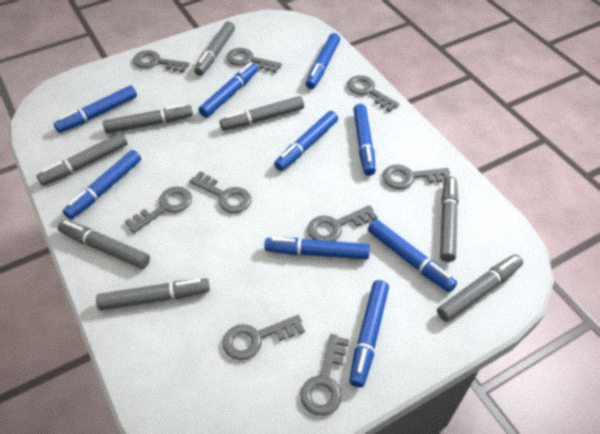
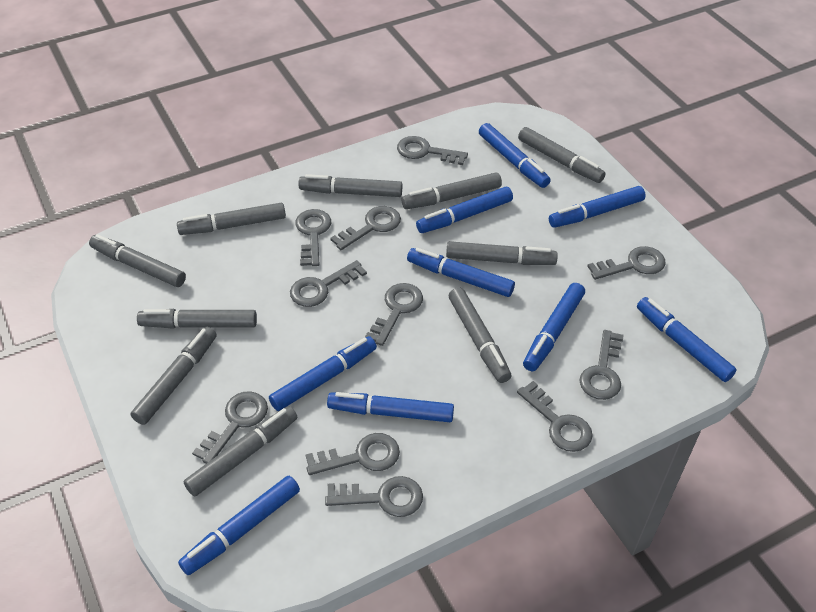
grey key: 9 -> 11
grey marker: 8 -> 10

